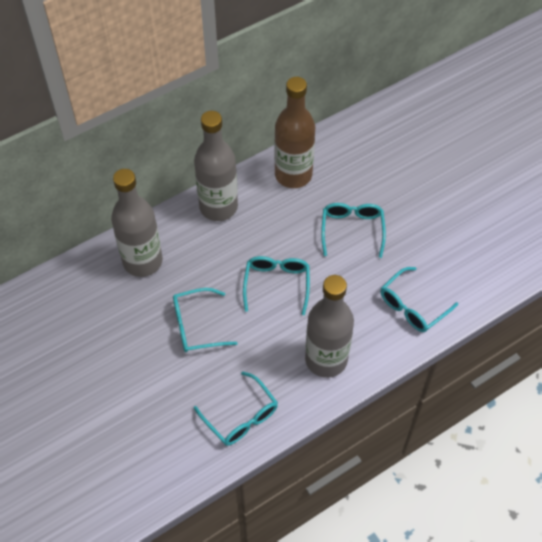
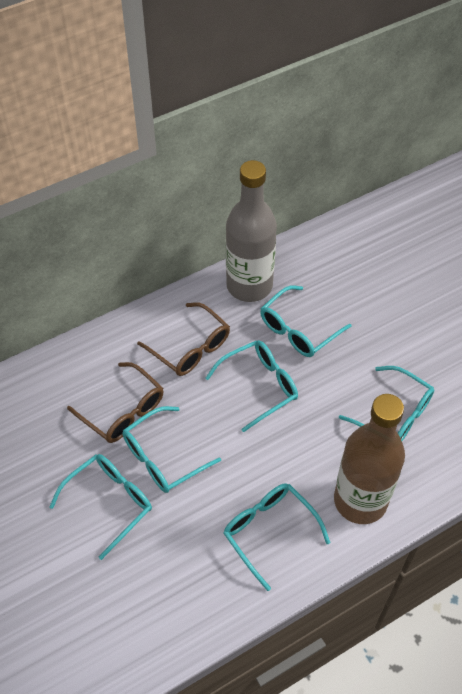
brown glasses: 0 -> 2
grey bottle: 3 -> 1
turquoise glasses: 5 -> 6

